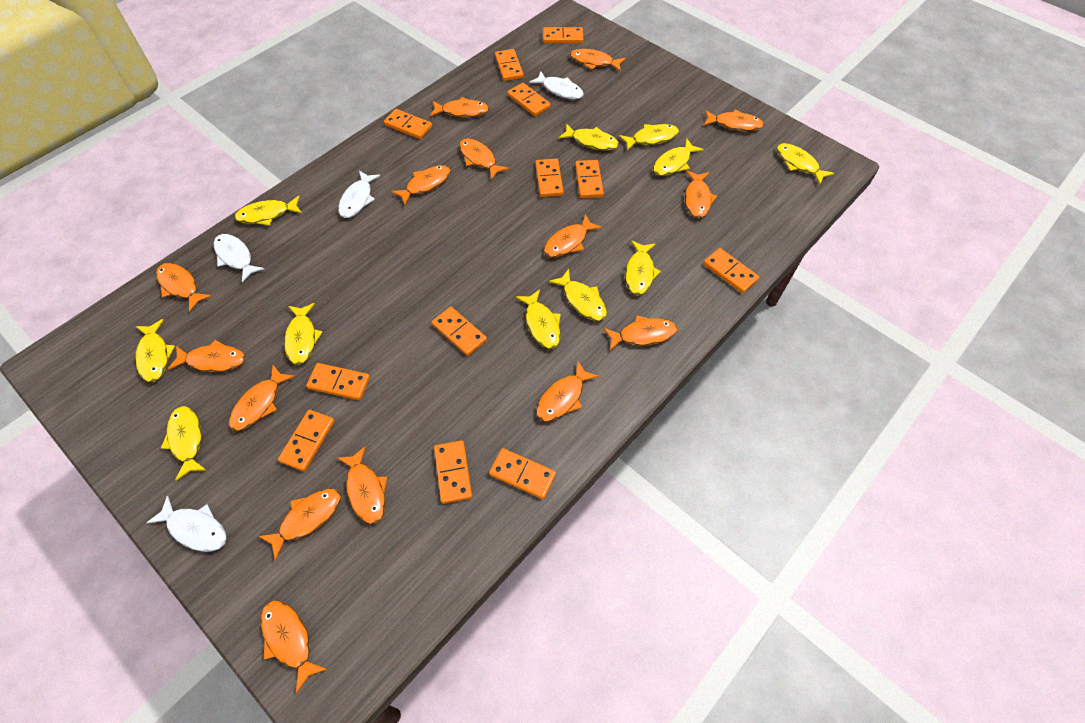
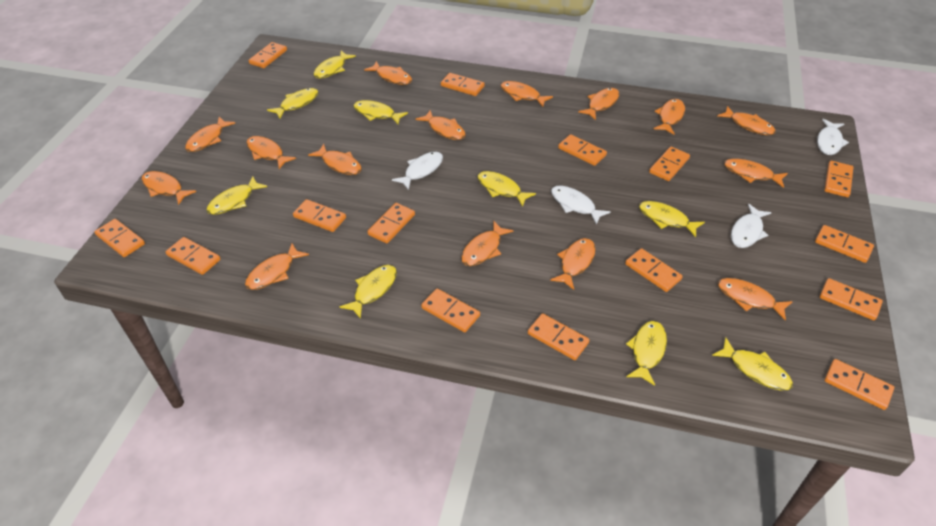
orange domino: 12 -> 15
yellow fish: 11 -> 9

